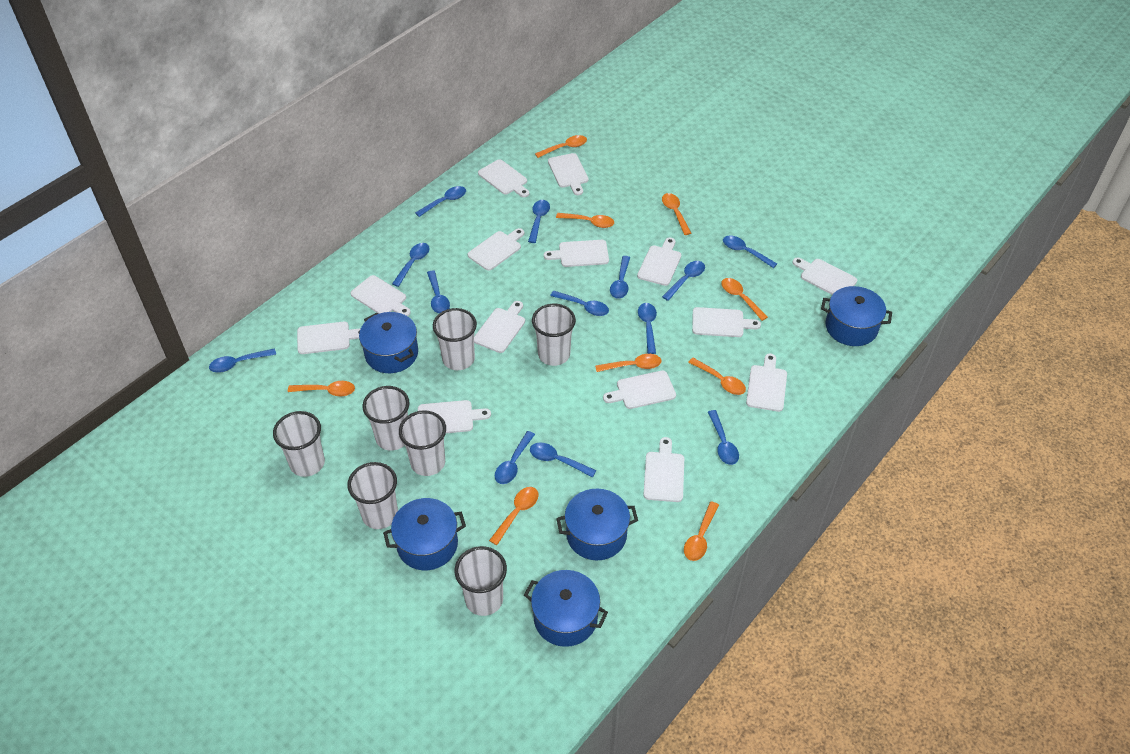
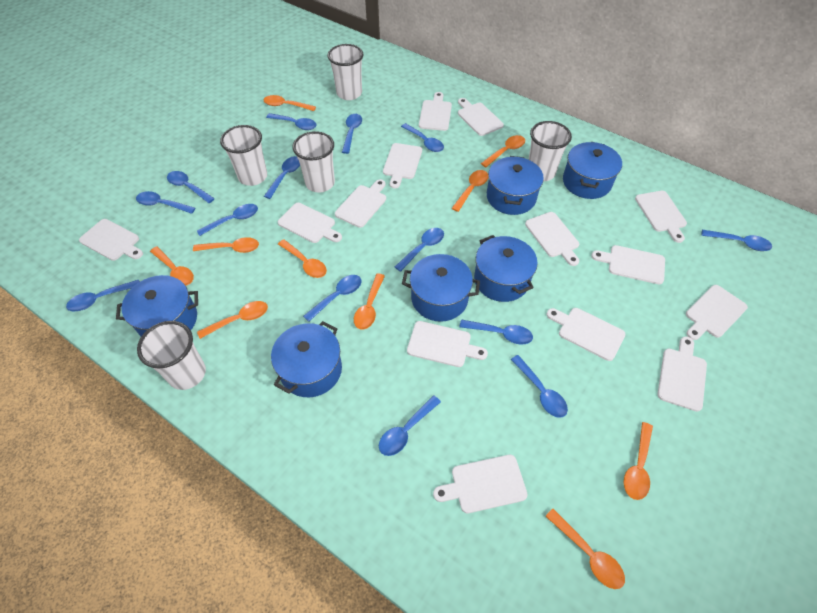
blue pot: 5 -> 6
blue spoon: 13 -> 14
orange spoon: 9 -> 10
white cup: 7 -> 5

